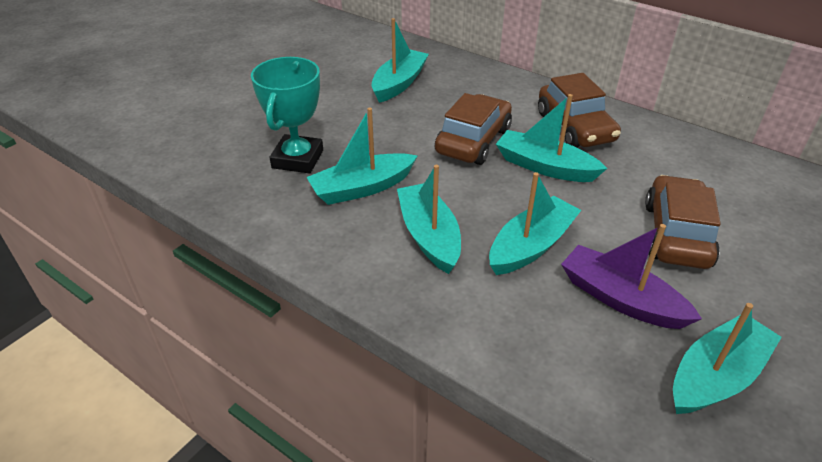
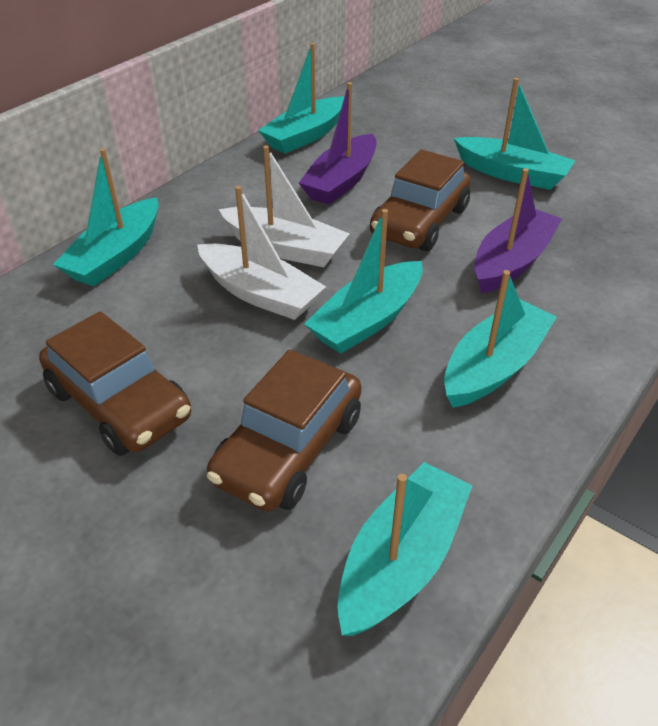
purple boat: 1 -> 2
turquoise trophy: 1 -> 0
white boat: 0 -> 2

